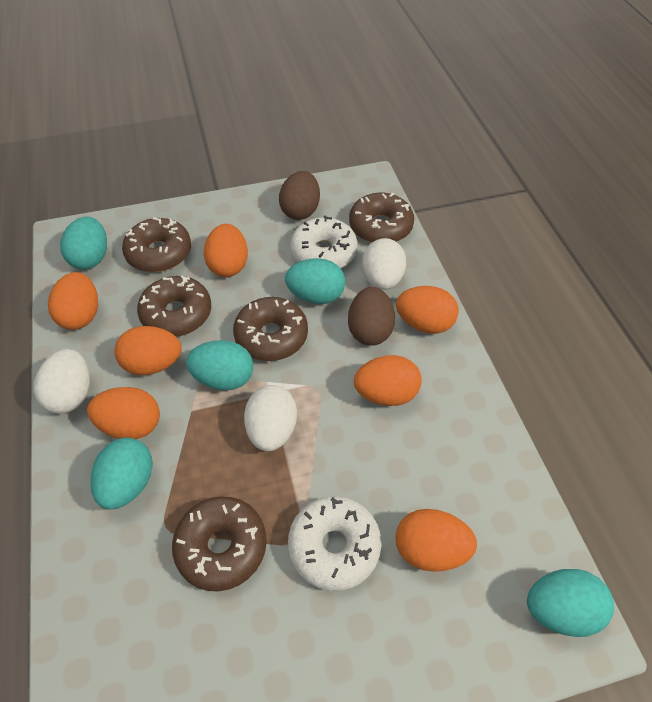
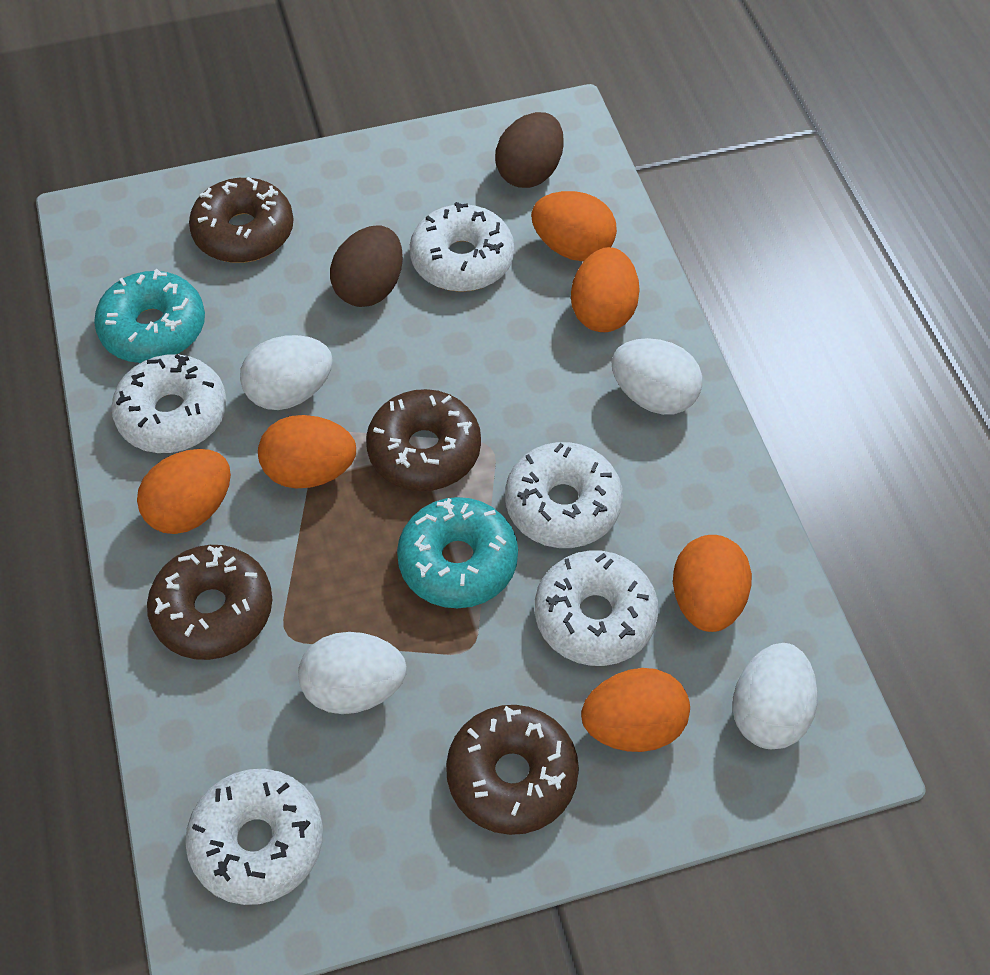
brown donut: 5 -> 4
orange egg: 7 -> 6
turquoise donut: 0 -> 2
turquoise egg: 5 -> 0
white donut: 2 -> 5
white egg: 3 -> 4

